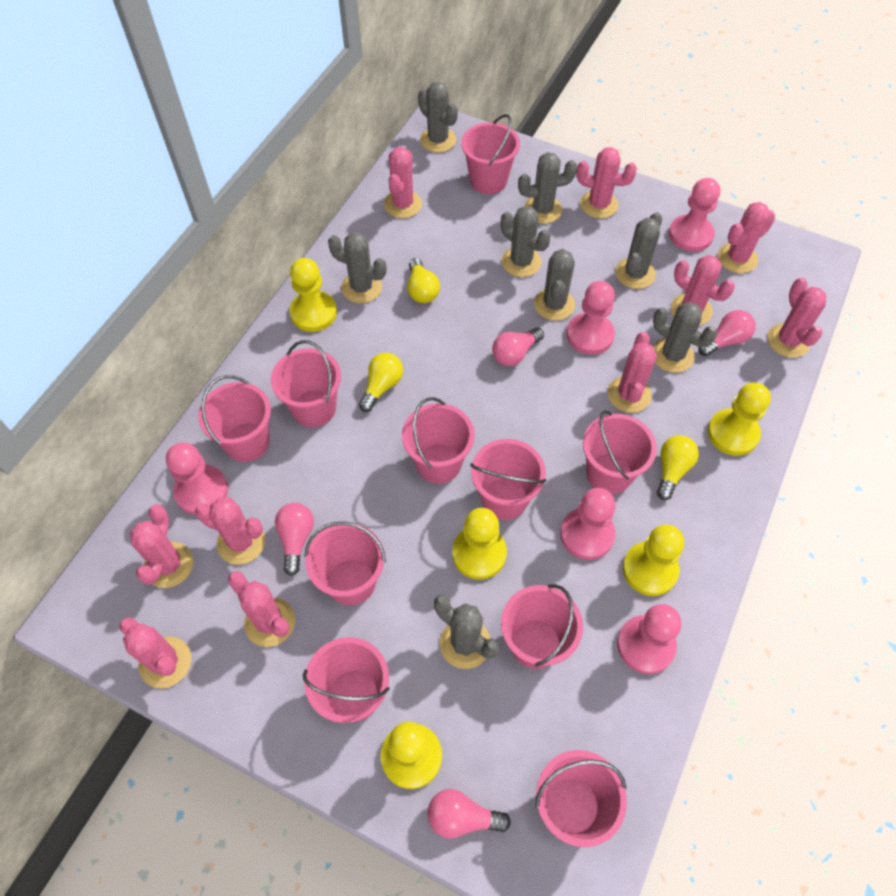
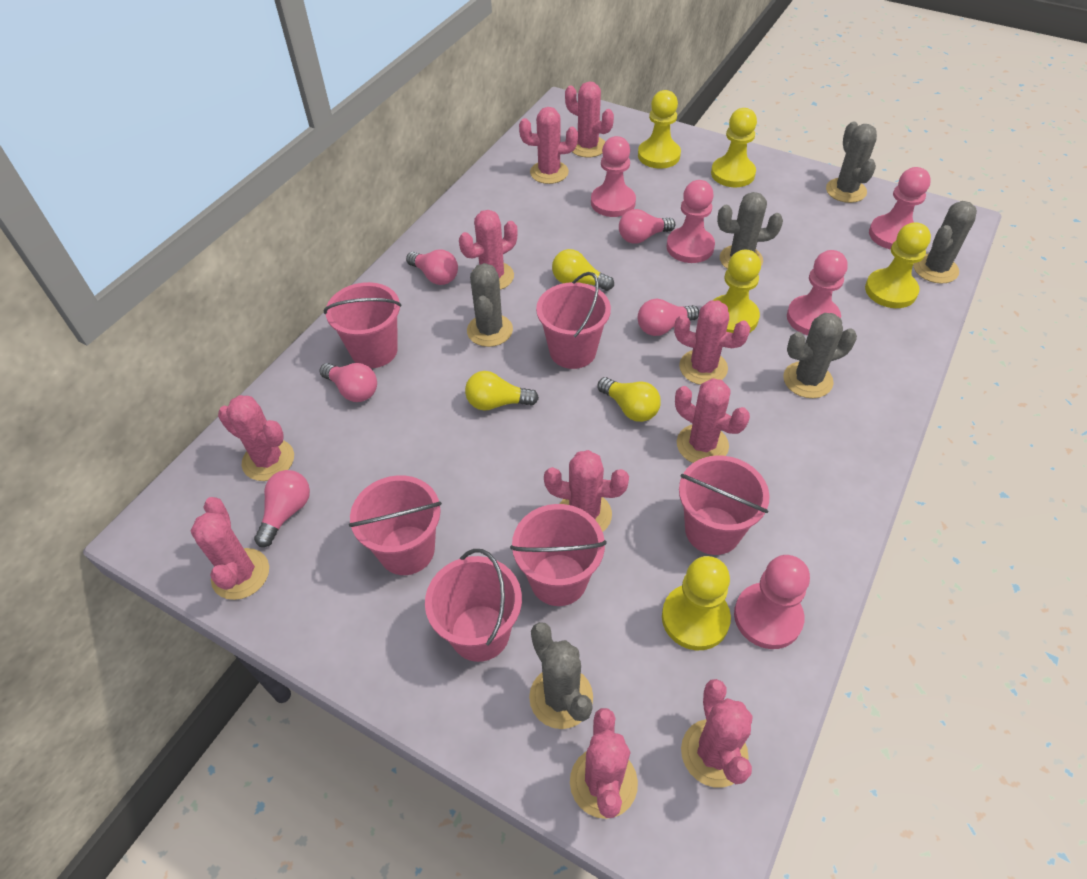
grey cactus: 8 -> 6
pink bucket: 10 -> 6
pink light bulb: 4 -> 5

